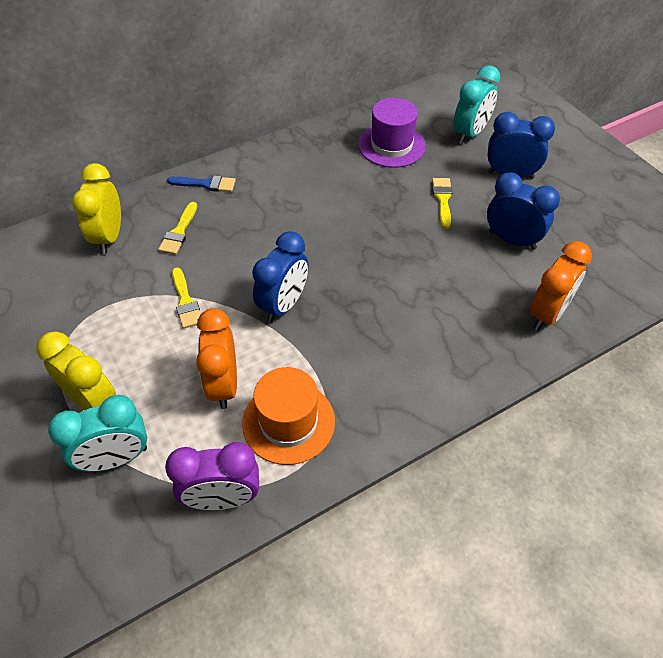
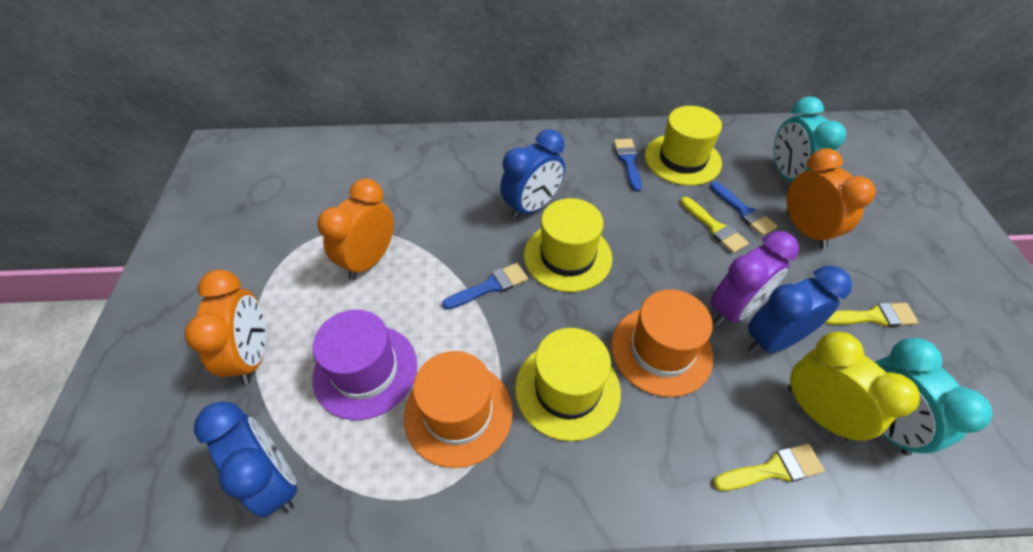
blue brush: 1 -> 3
orange clock: 2 -> 3
orange hat: 1 -> 2
yellow clock: 2 -> 1
yellow hat: 0 -> 3

